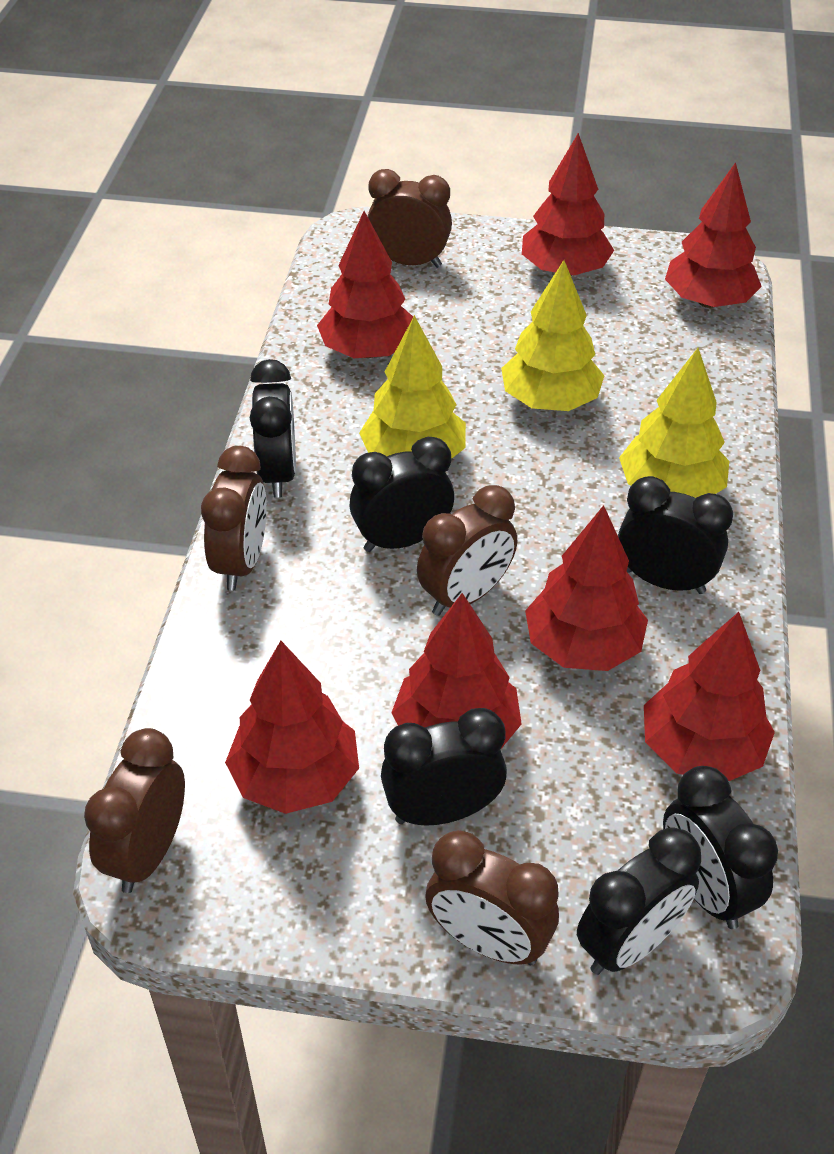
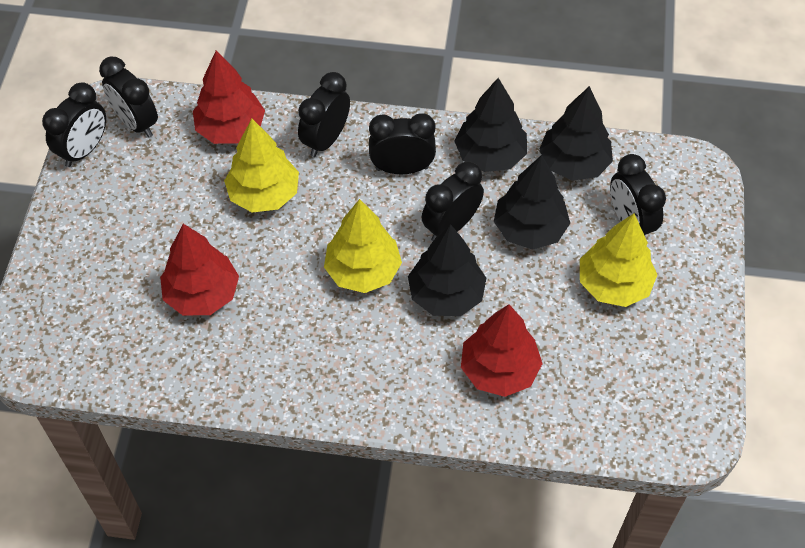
black tree: 0 -> 4
brown clock: 5 -> 0
red tree: 7 -> 3

